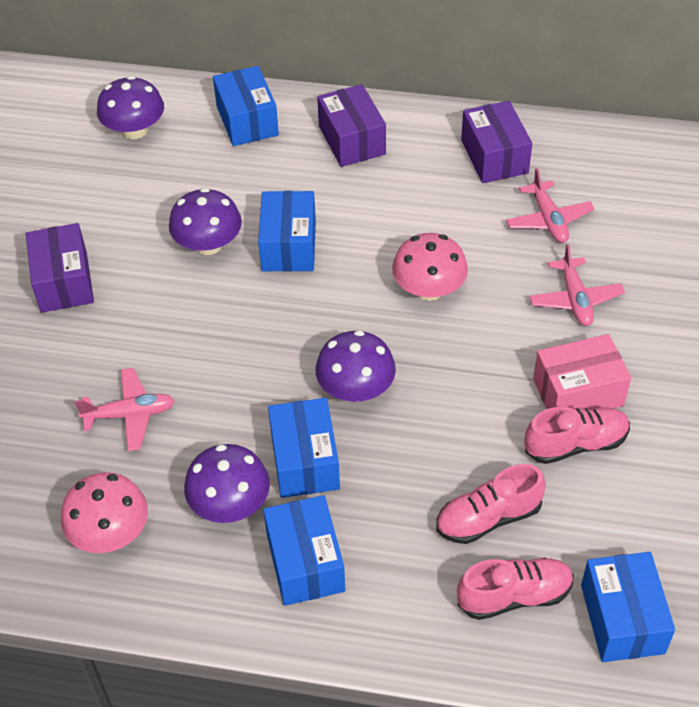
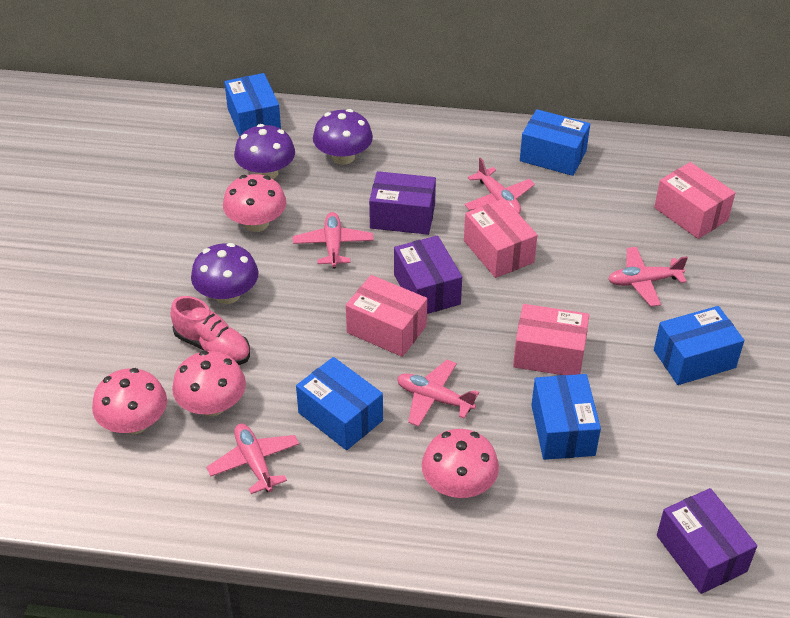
pink box: 1 -> 4
pink mushroom: 2 -> 4
pink plane: 3 -> 5
pink shoe: 3 -> 1
purple mushroom: 4 -> 3

